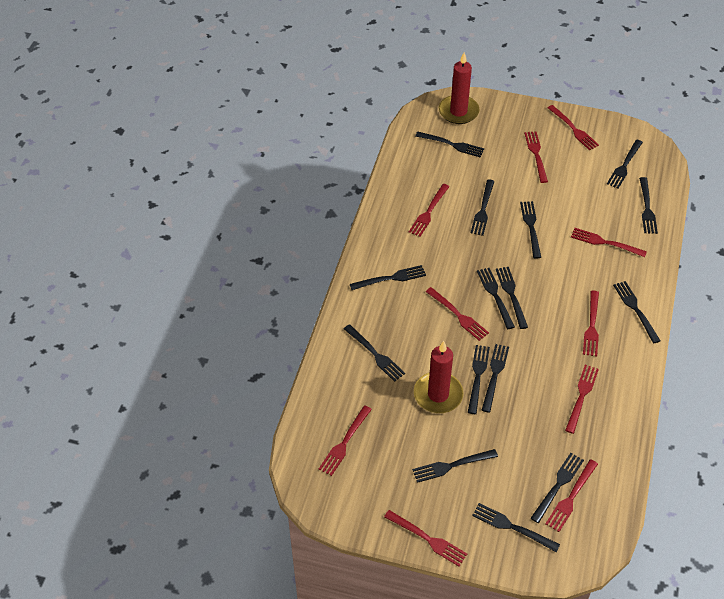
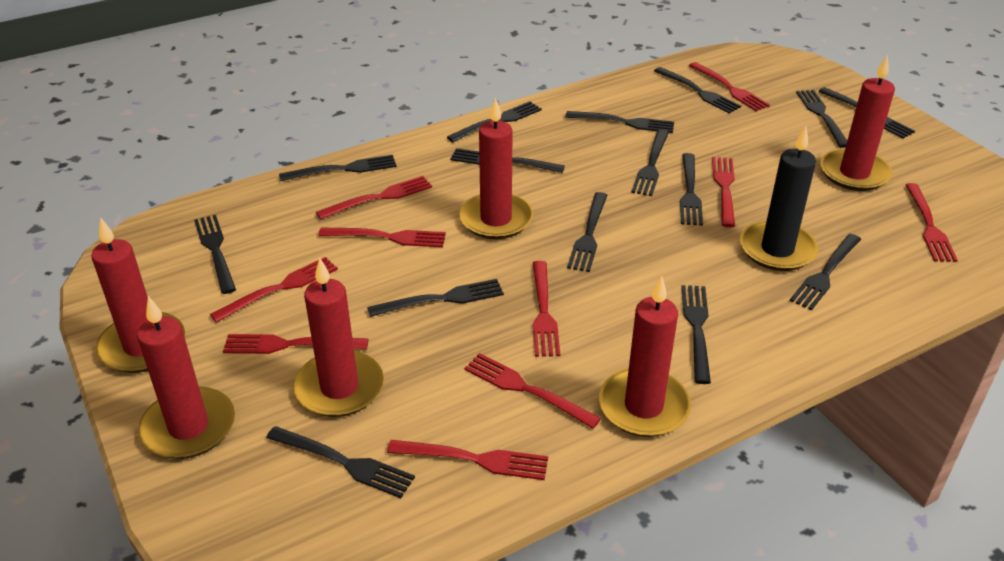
black candle: 0 -> 1
red candle: 2 -> 6

